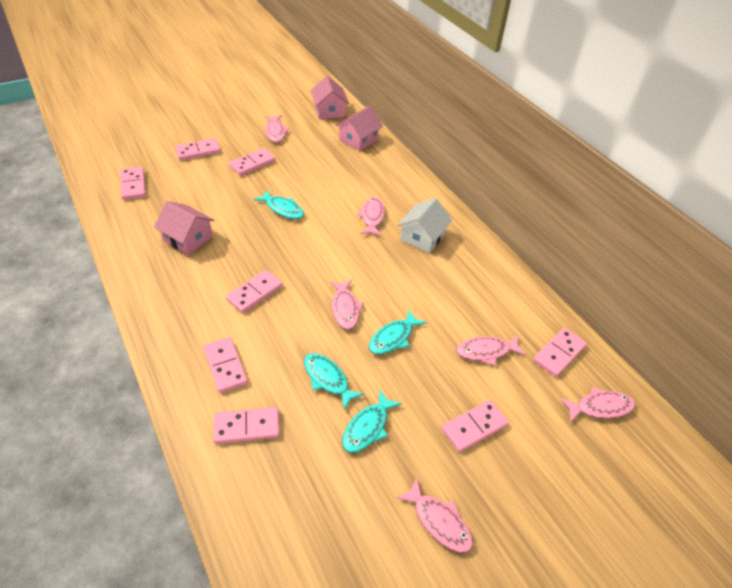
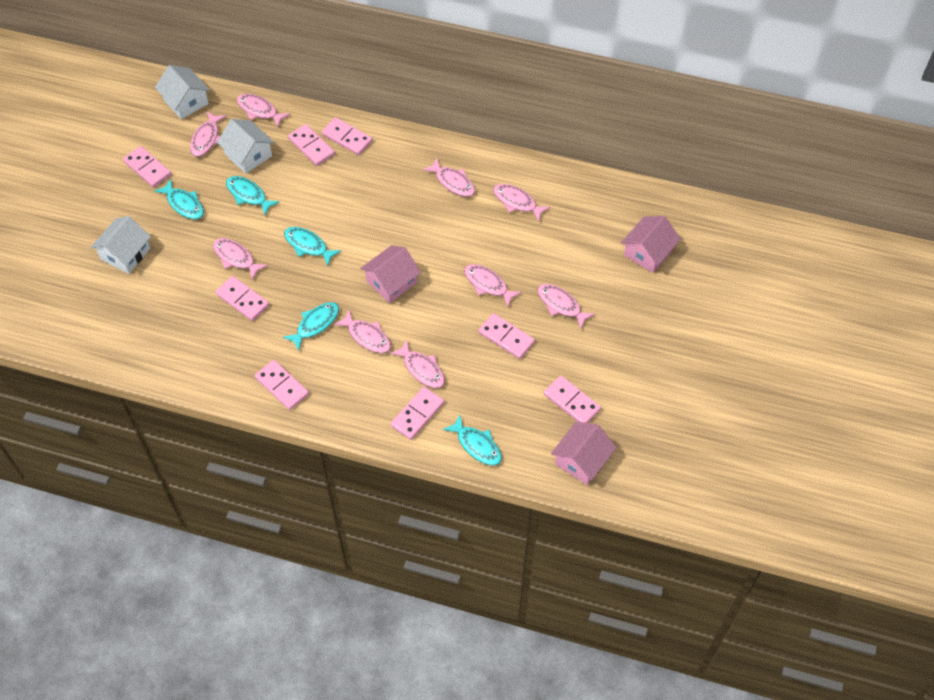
pink fish: 6 -> 9
turquoise fish: 4 -> 5
white house: 1 -> 3

